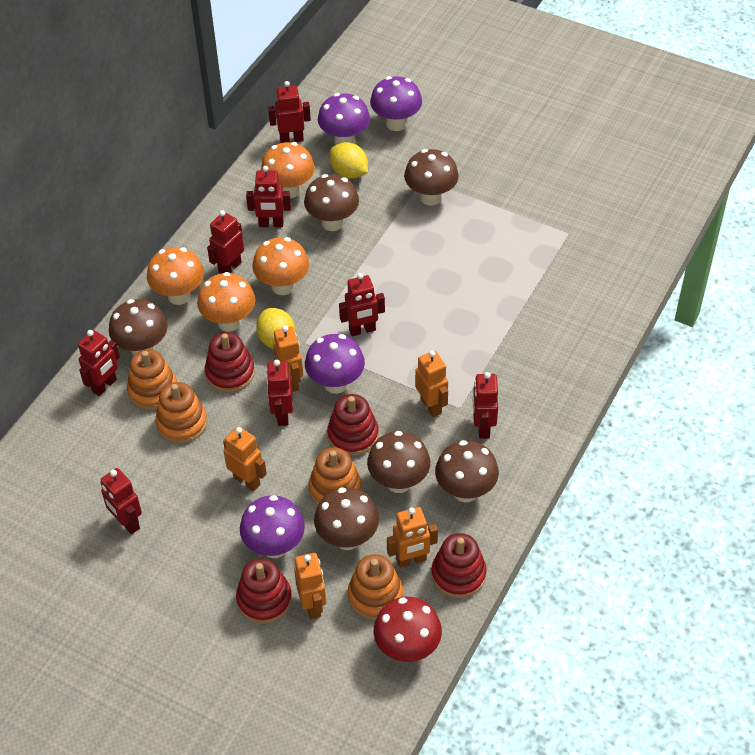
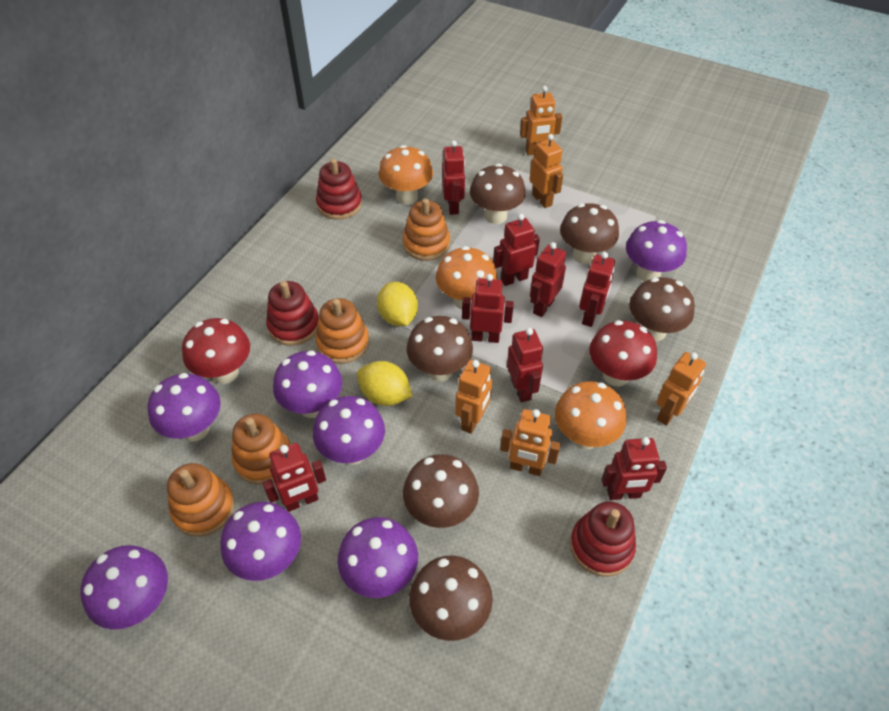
orange mushroom: 4 -> 3
purple mushroom: 4 -> 7
red mushroom: 1 -> 2
red stacking toy: 4 -> 3

